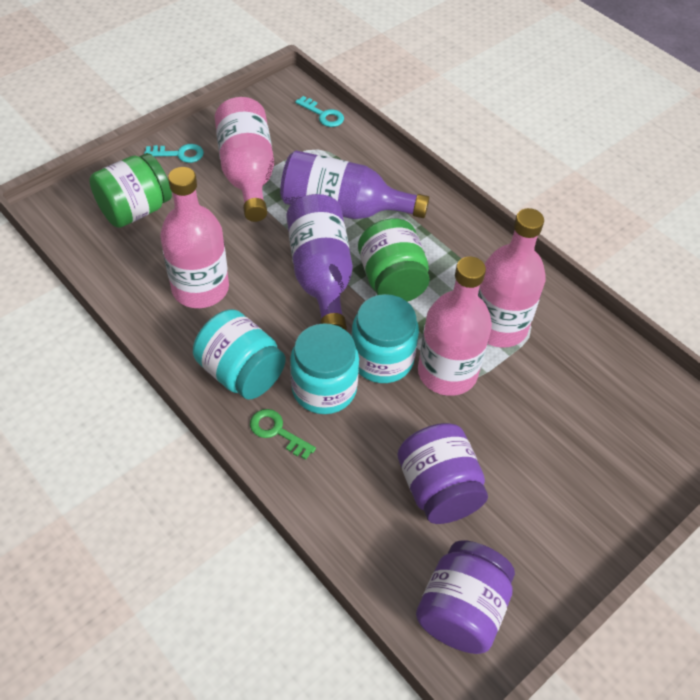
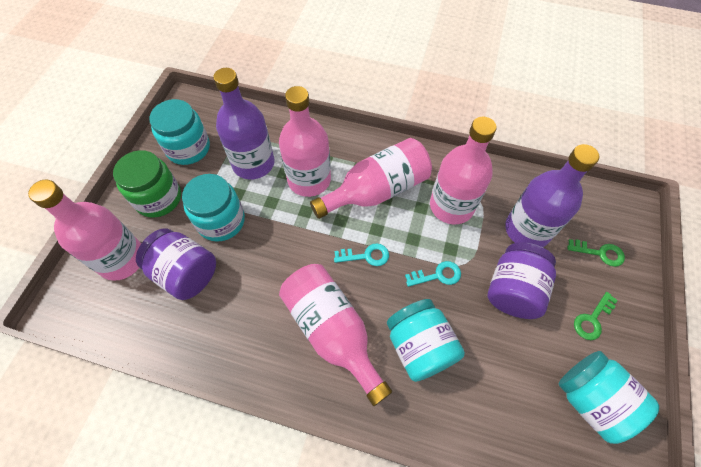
green jar: 2 -> 1
green key: 1 -> 2
pink bottle: 4 -> 5
turquoise jar: 3 -> 4

